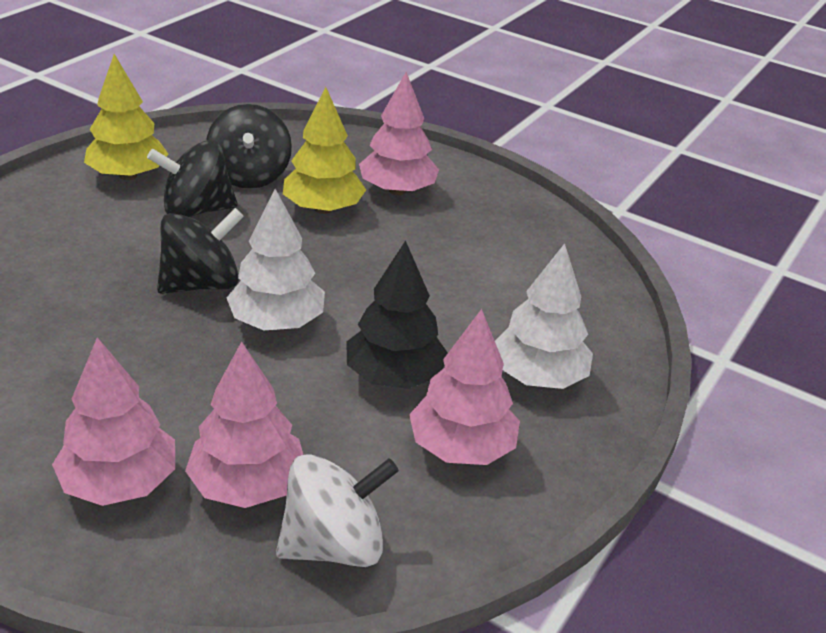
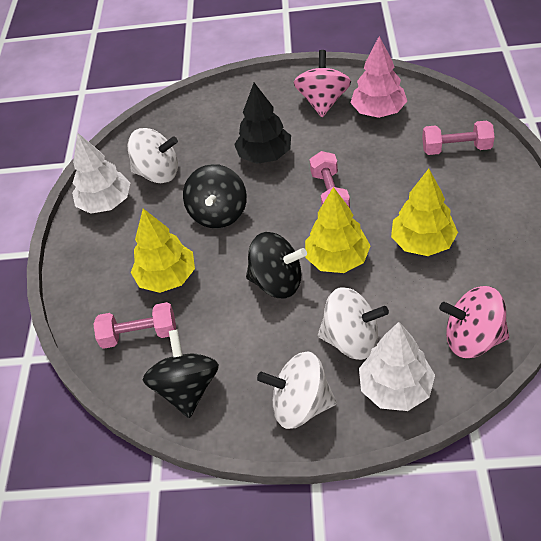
pink dumbbell: 0 -> 3
pink spinning top: 0 -> 2
pink tree: 4 -> 1
white spinning top: 1 -> 3
yellow tree: 2 -> 3

